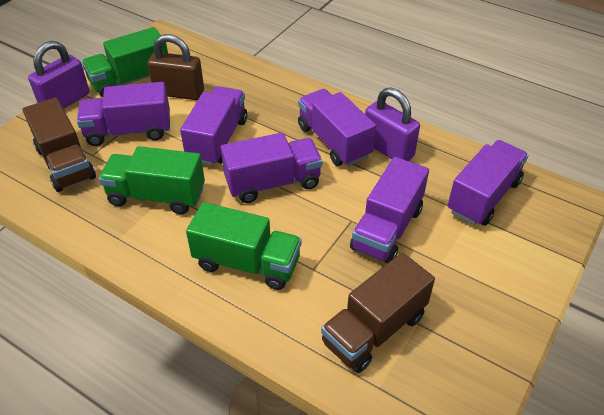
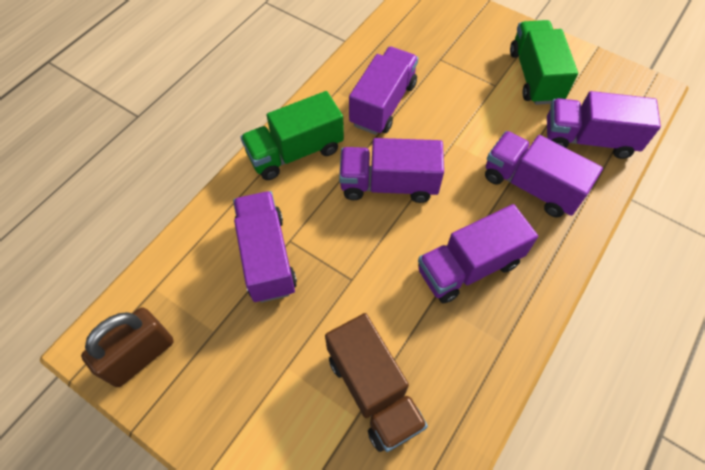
brown truck: 2 -> 1
green truck: 3 -> 2
purple padlock: 2 -> 0

